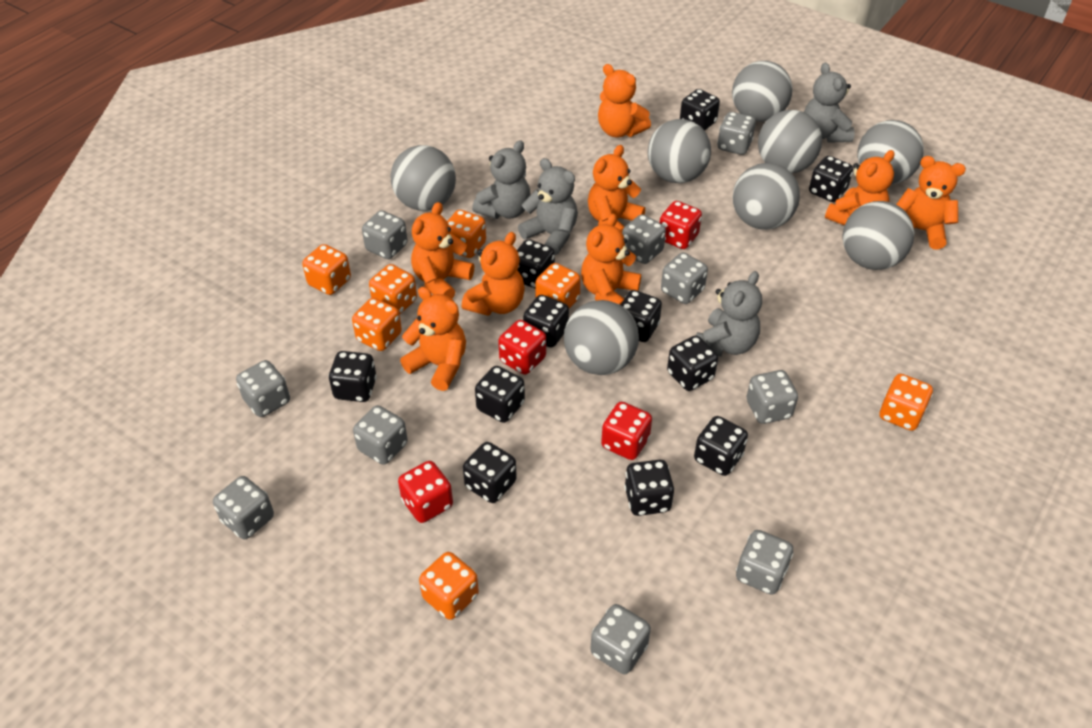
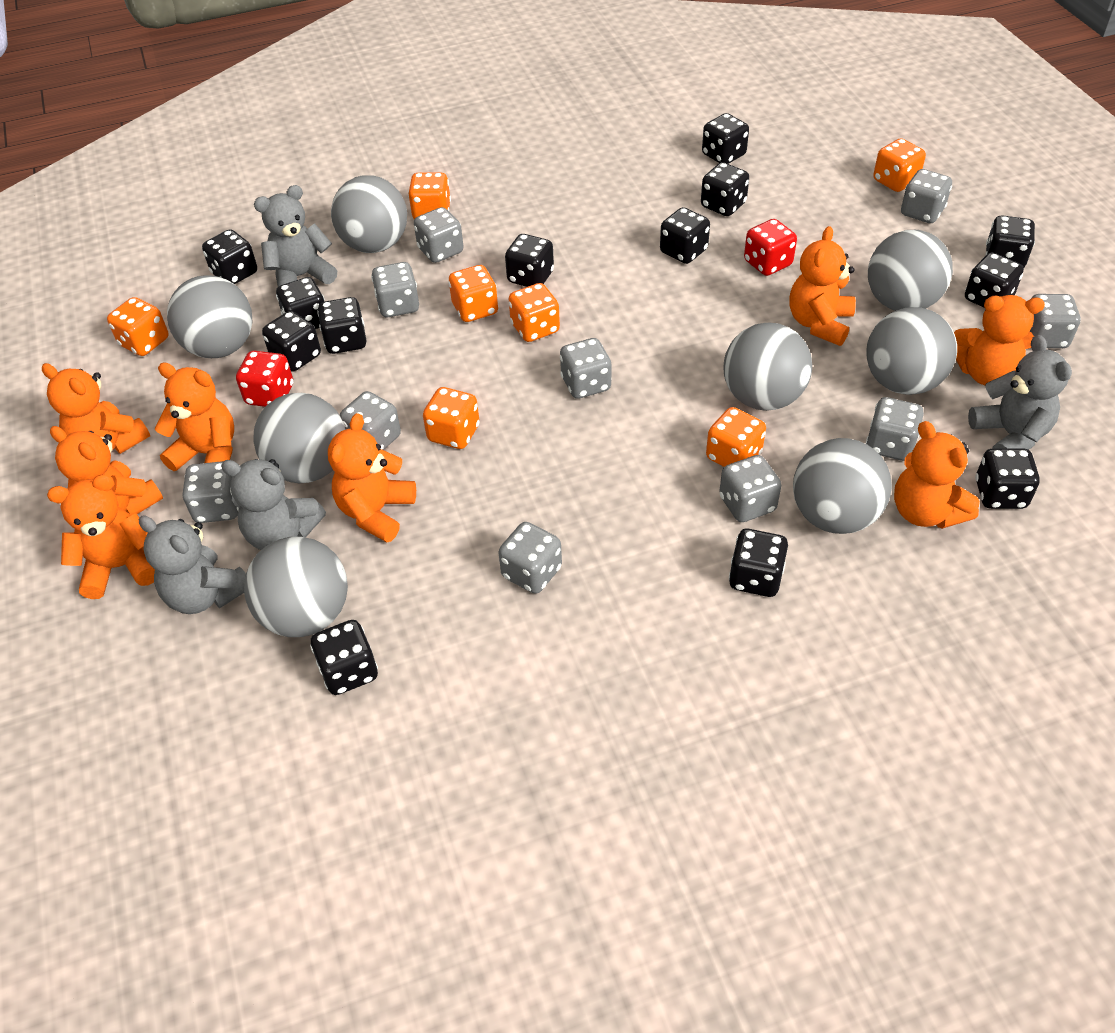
black dice: 11 -> 13
red dice: 4 -> 2

